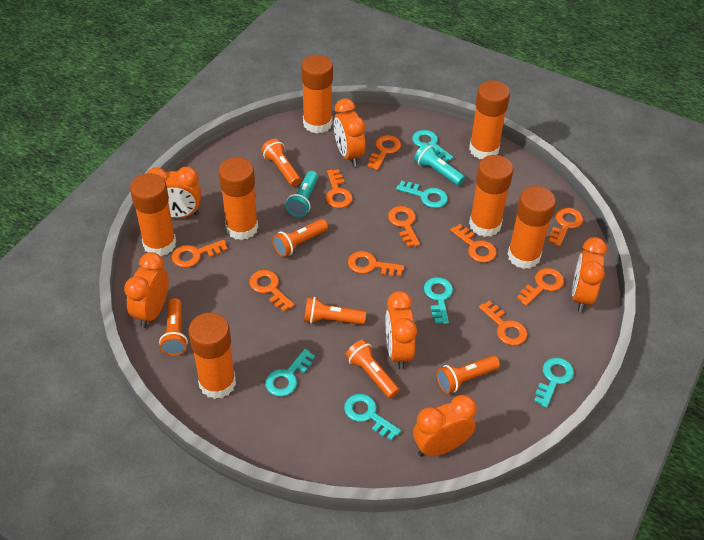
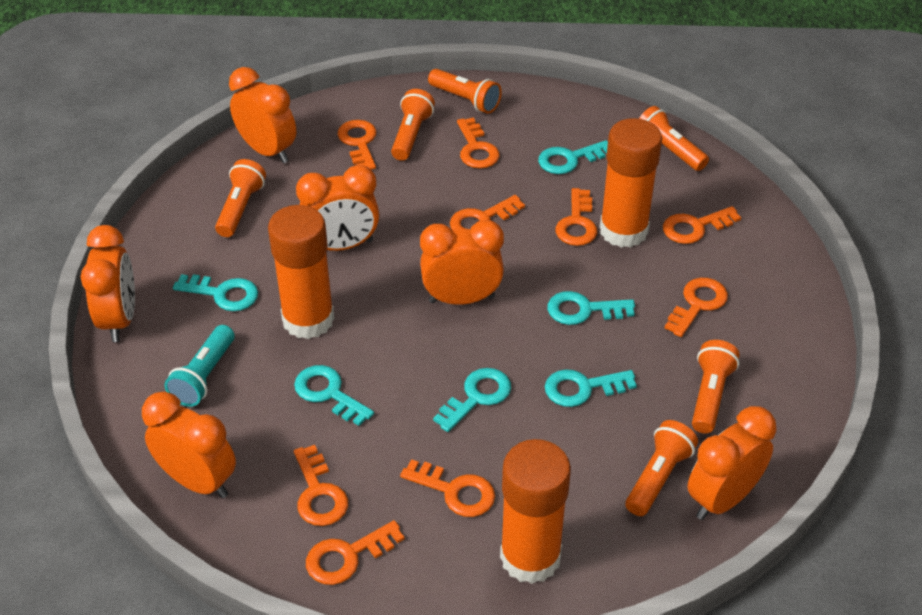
orange glue stick: 7 -> 3
orange key: 10 -> 9
turquoise flashlight: 2 -> 1

